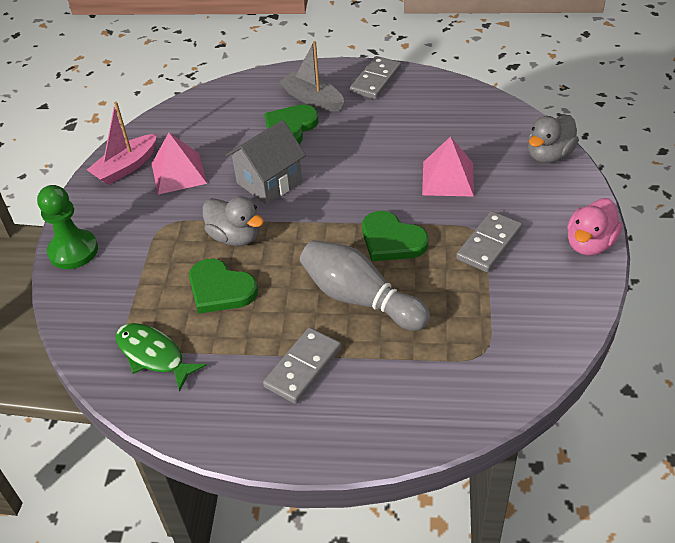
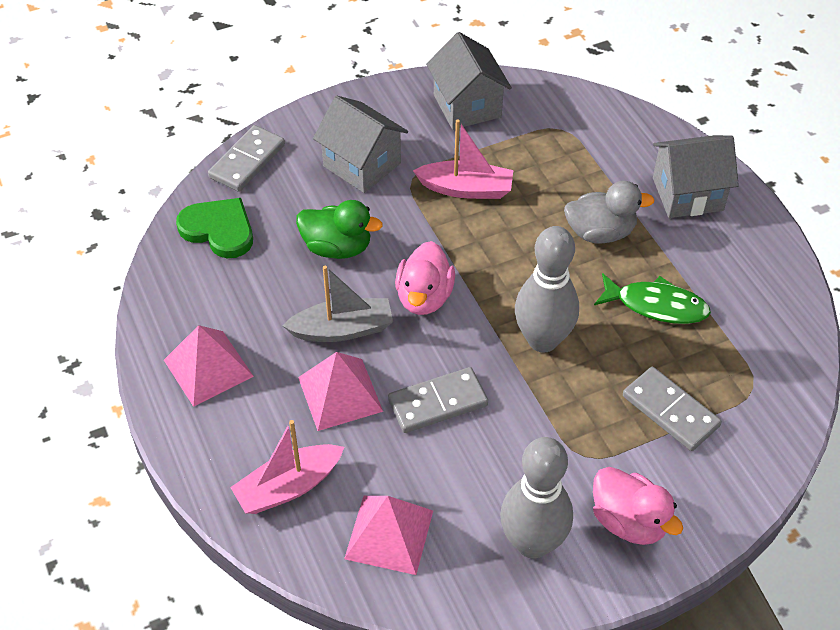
green duck: 0 -> 1
green heart: 3 -> 1
green pawn: 1 -> 0
grey bowling pin: 1 -> 2
grey duck: 2 -> 1
grey house: 1 -> 3
pink boat: 1 -> 2
pink duck: 1 -> 2
pink pyramid: 2 -> 3

